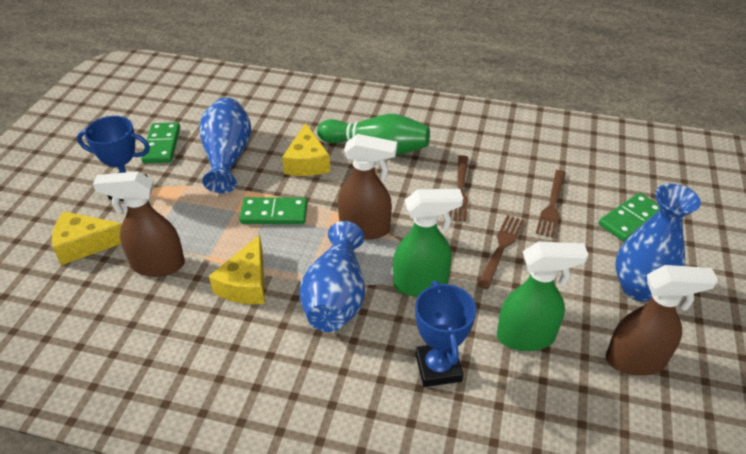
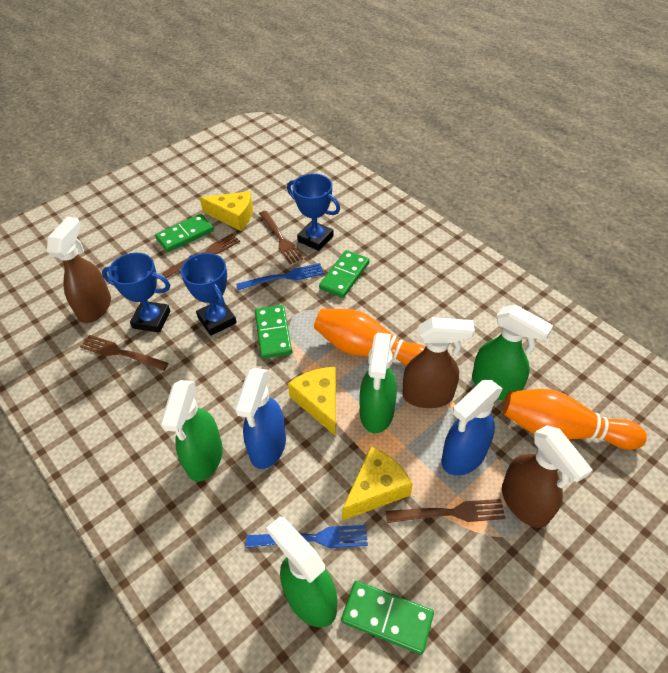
blue fork: 0 -> 2
blue spray bottle: 0 -> 2
blue trophy: 2 -> 3
blue vase: 3 -> 0
brown fork: 3 -> 4
green bowling pin: 1 -> 0
green domino: 3 -> 4
green spray bottle: 2 -> 4
orange bowling pin: 0 -> 2

